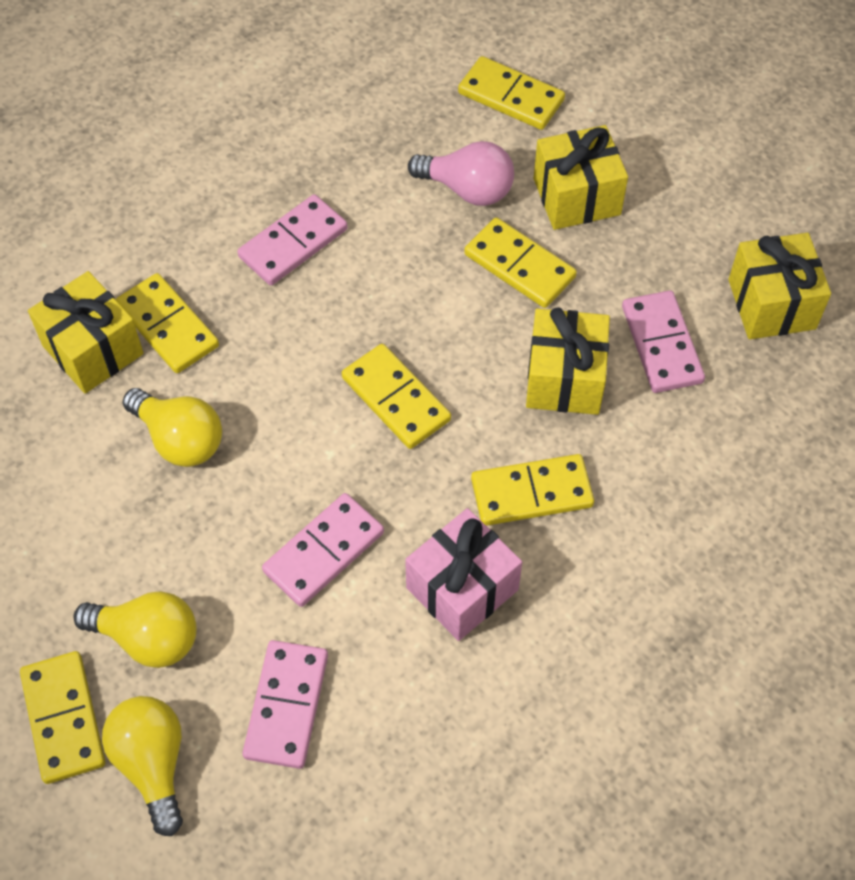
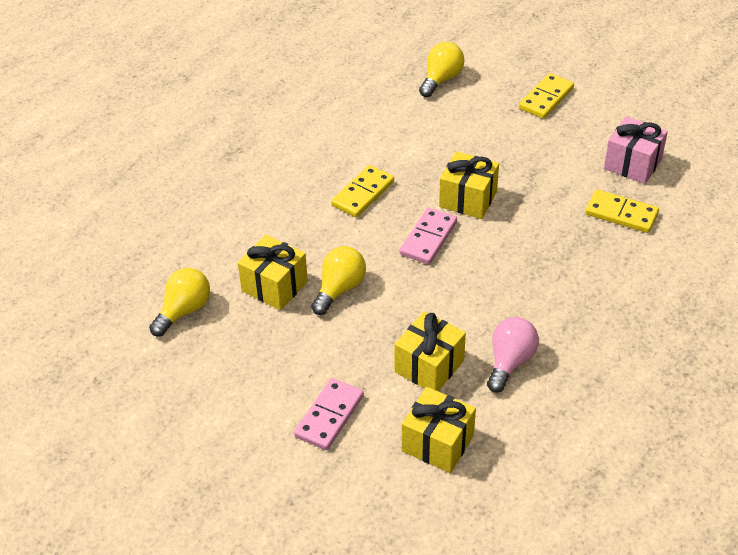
pink domino: 4 -> 2
yellow domino: 6 -> 3

